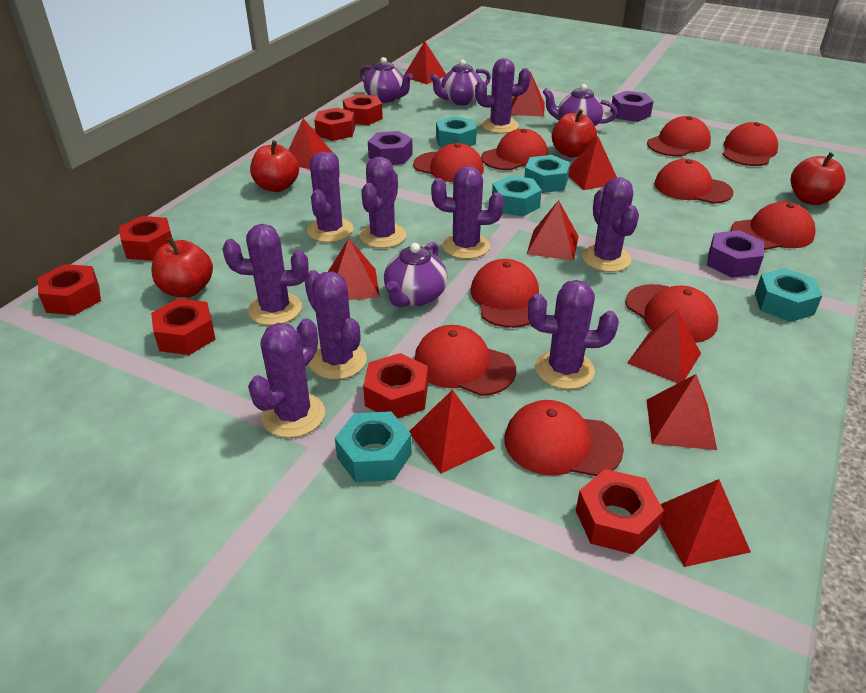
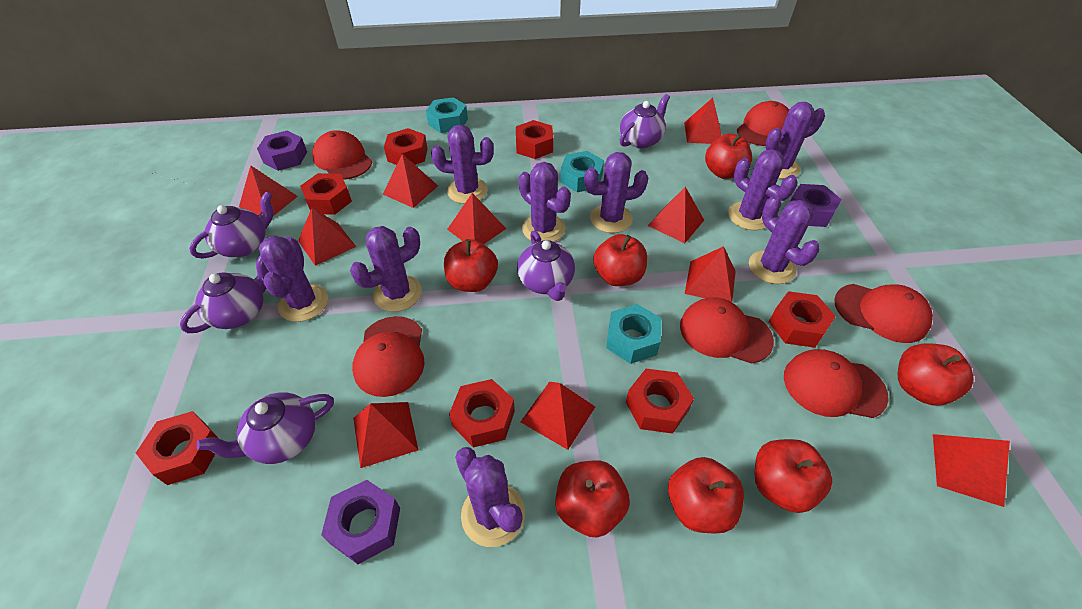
purple teapot: 4 -> 5
red apple: 4 -> 7
red cap: 10 -> 6
turquoise nut: 5 -> 3

